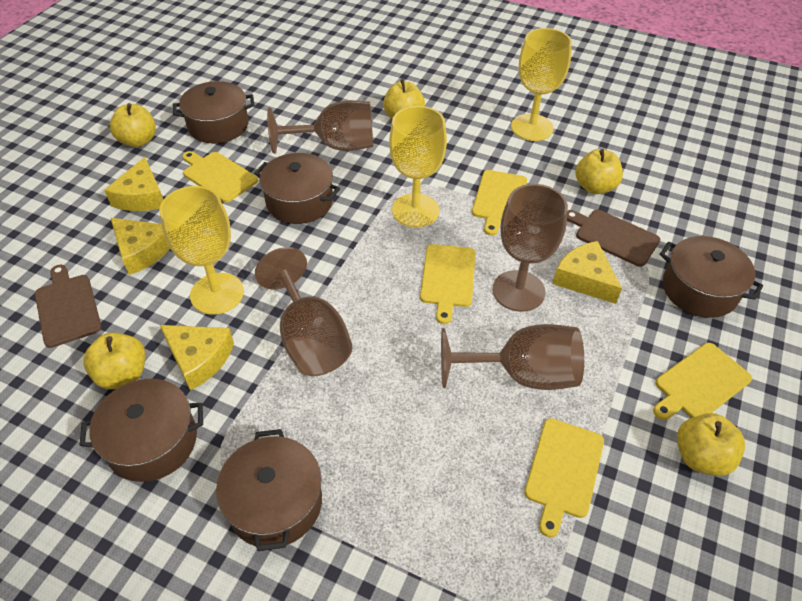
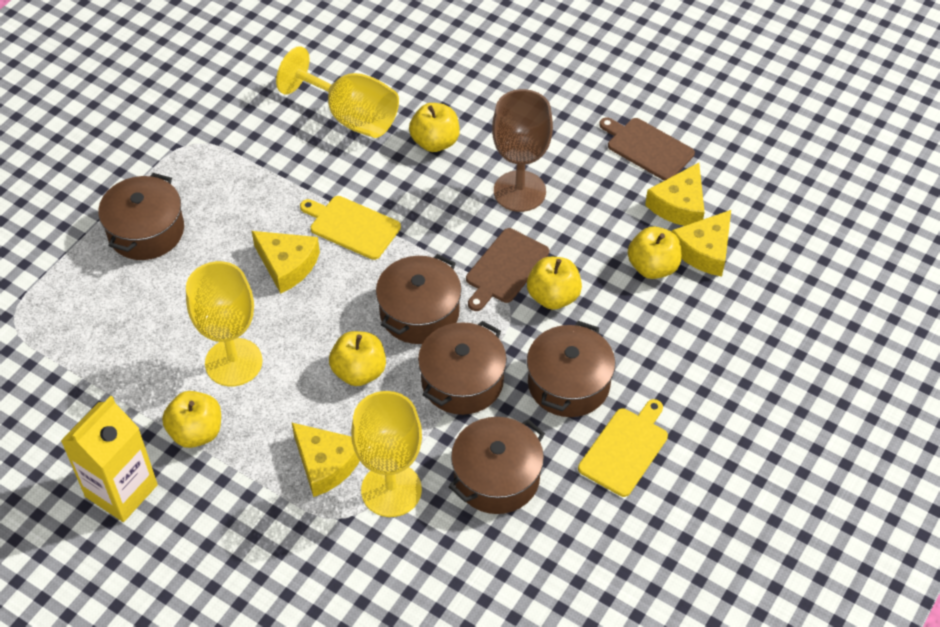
brown goblet: 4 -> 1
yellow carton: 0 -> 1
yellow cutting board: 5 -> 2

